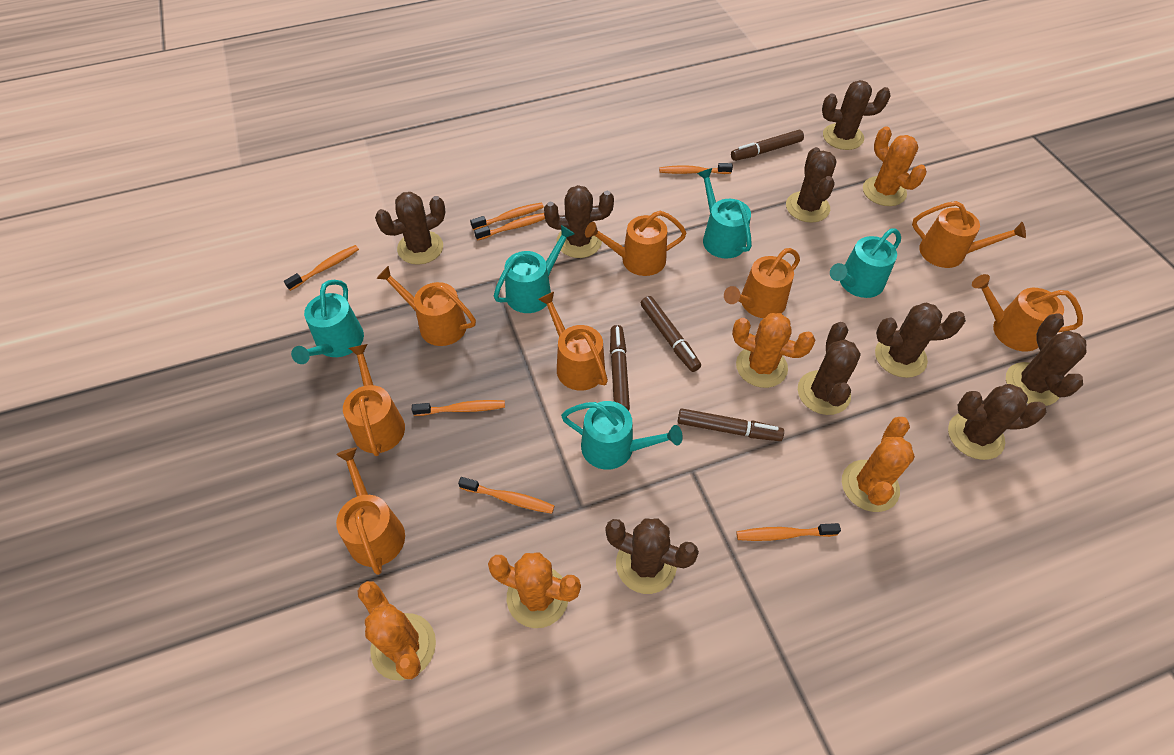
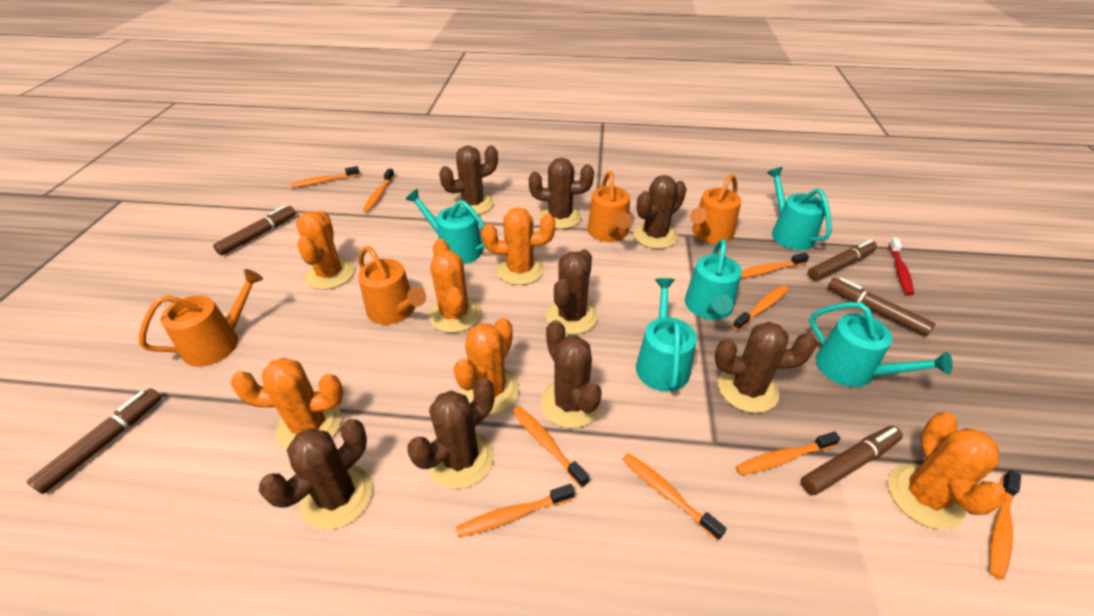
brown cactus: 9 -> 8
brown marker: 4 -> 5
orange cactus: 5 -> 6
orange toothbrush: 7 -> 9
orange watering can: 8 -> 4
red toothbrush: 0 -> 1

